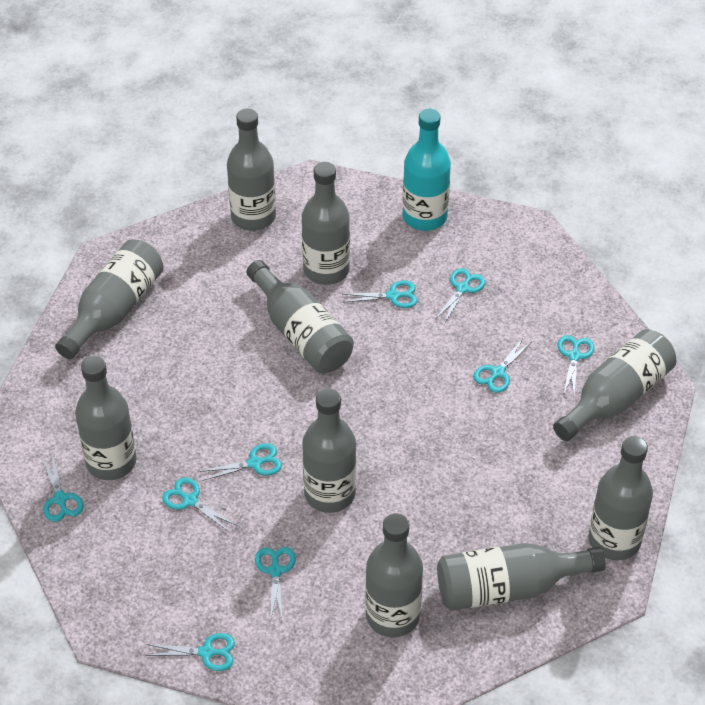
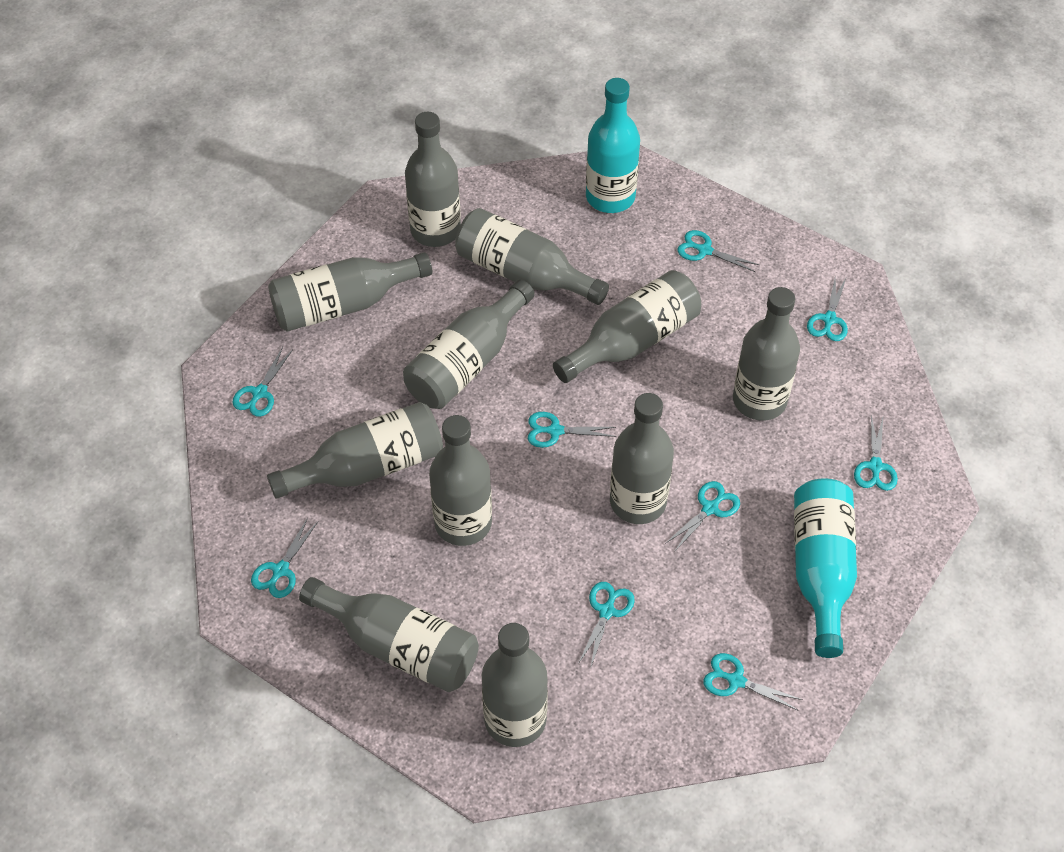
grey bottle: 10 -> 11
turquoise bottle: 1 -> 2

